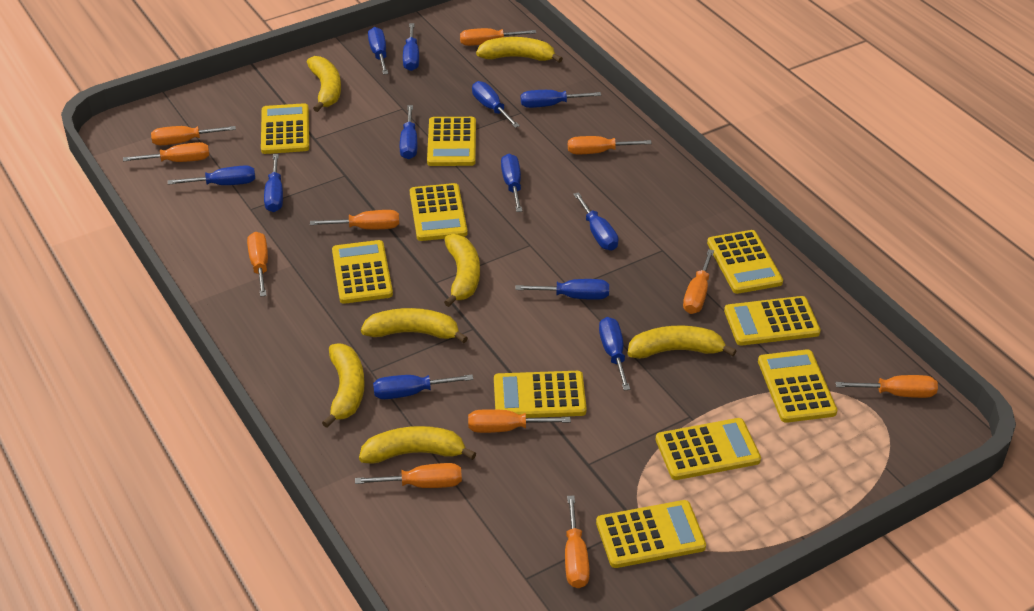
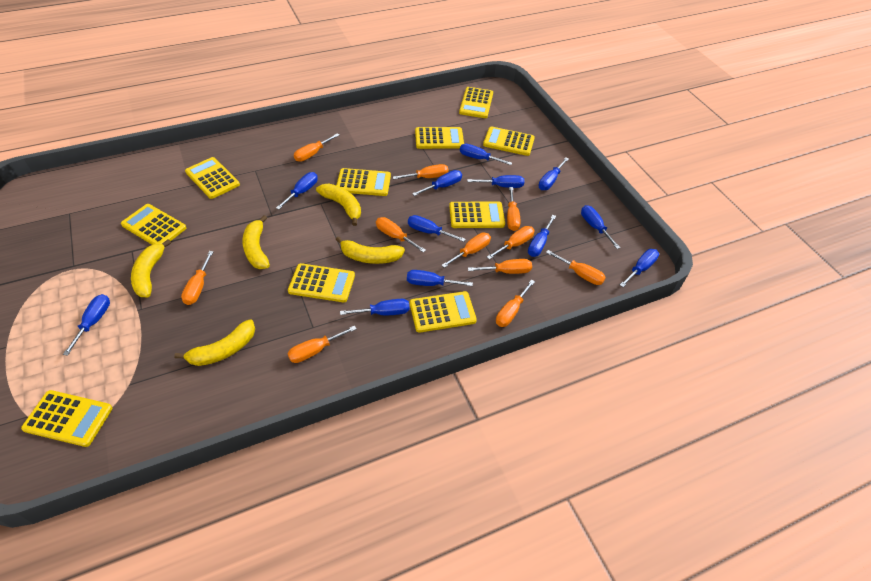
yellow banana: 7 -> 5

